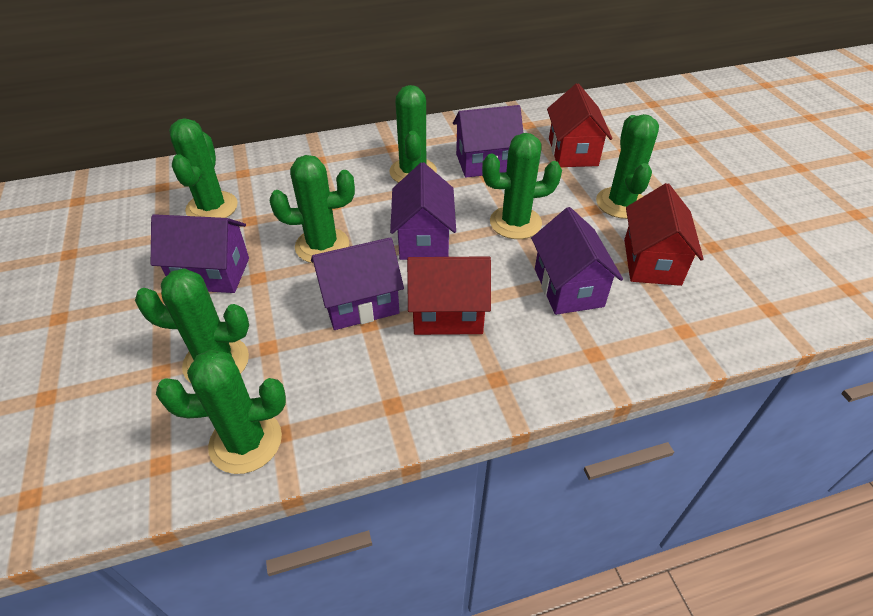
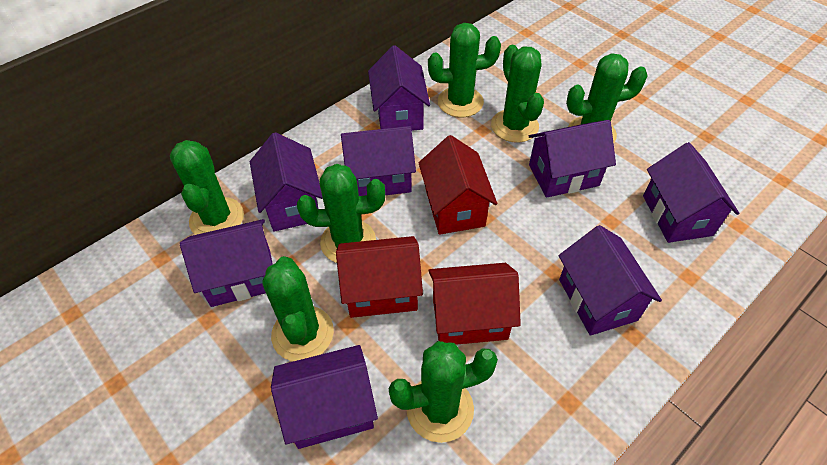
purple house: 5 -> 8

